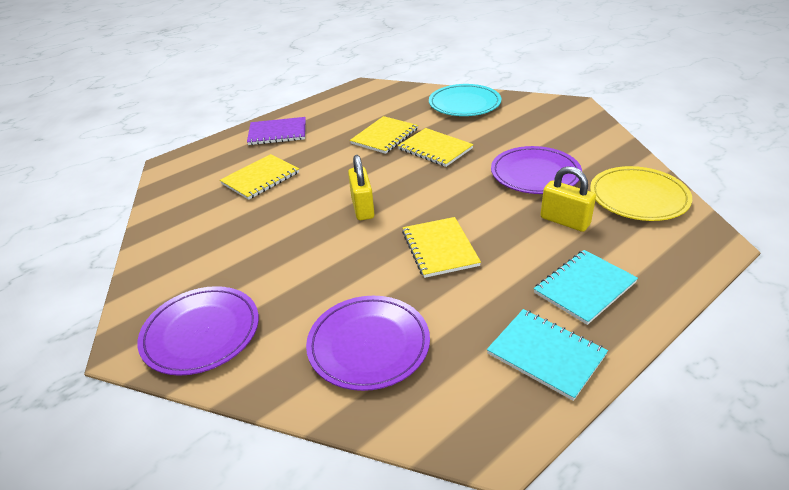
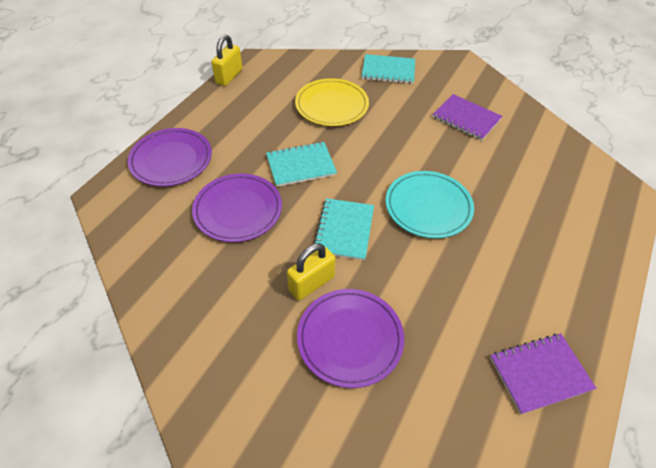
purple notebook: 1 -> 2
turquoise notebook: 2 -> 3
yellow notebook: 4 -> 0

